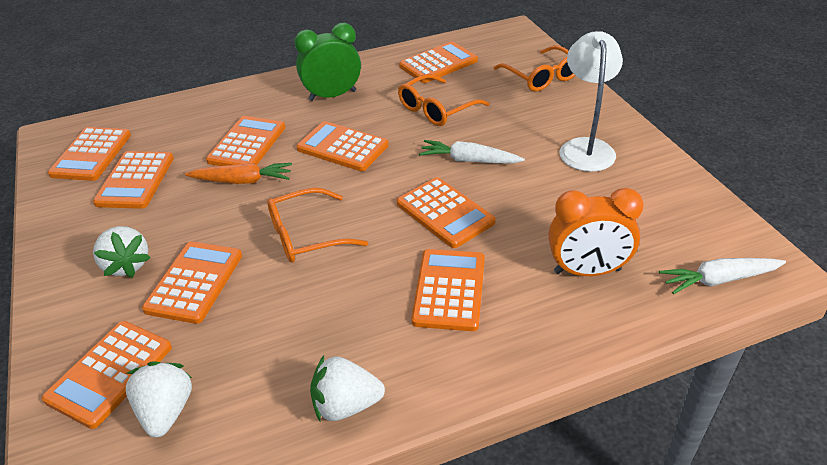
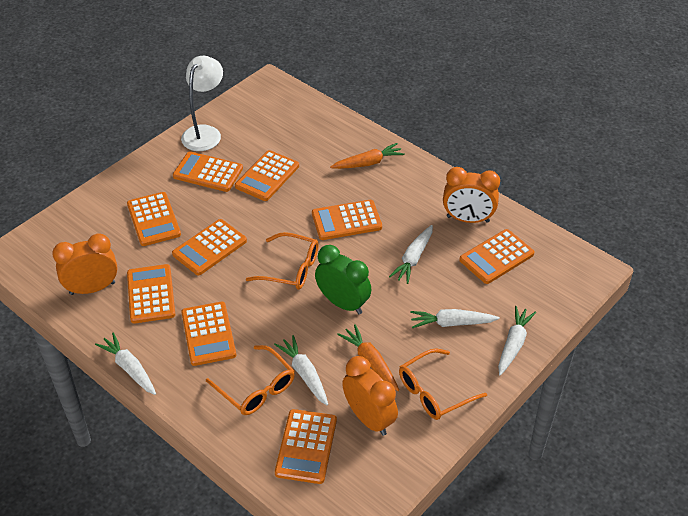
orange carrot: 1 -> 2
orange clock: 1 -> 3
white carrot: 2 -> 5
white strawberry: 3 -> 0

